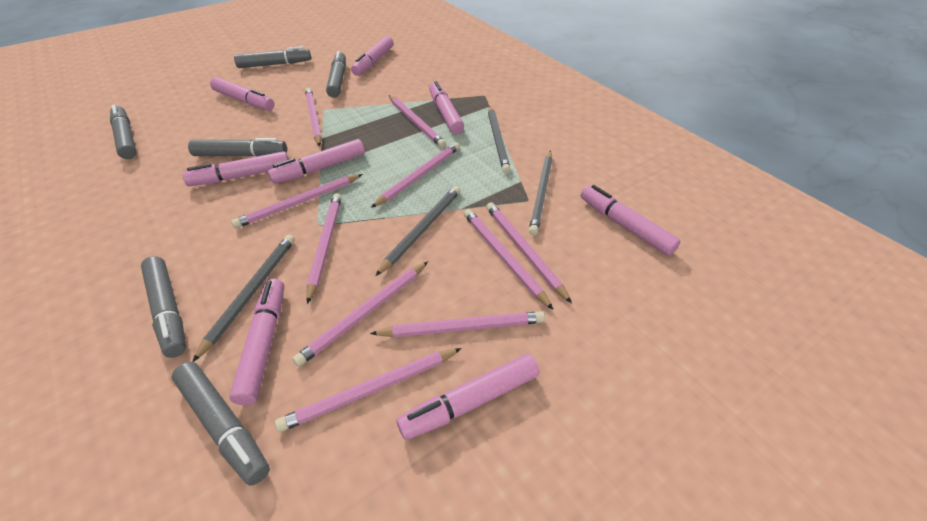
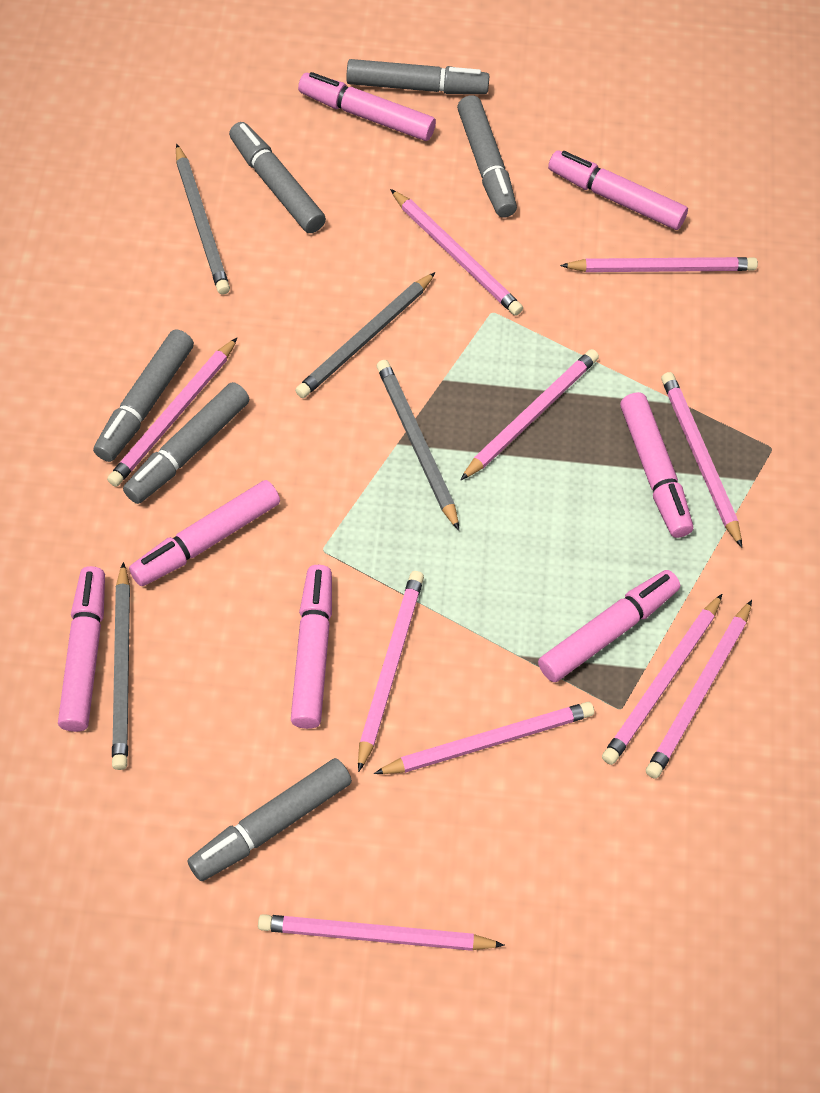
pink marker: 8 -> 7

